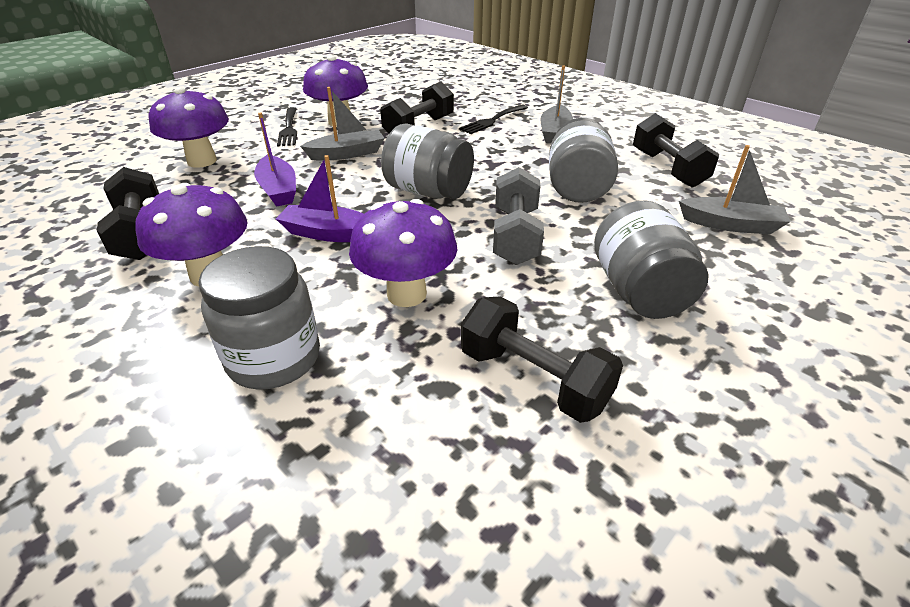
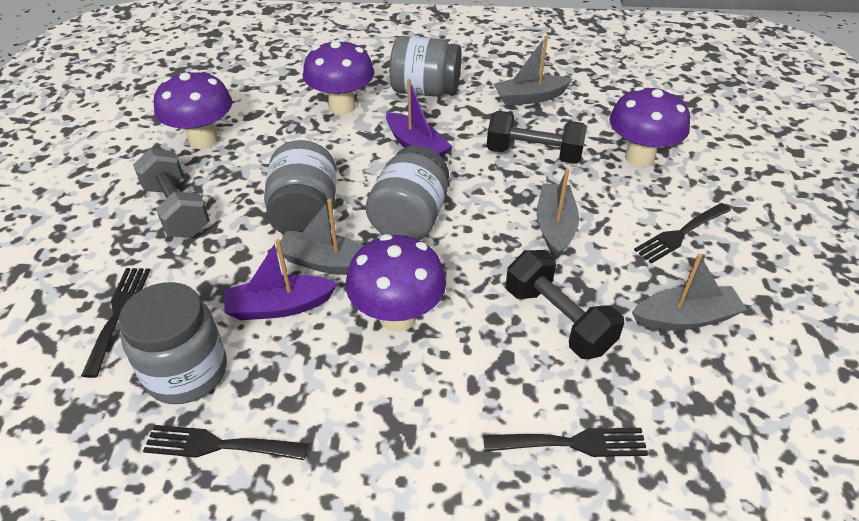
black dumbbell: 4 -> 2
black fork: 2 -> 4
grey boat: 3 -> 4

